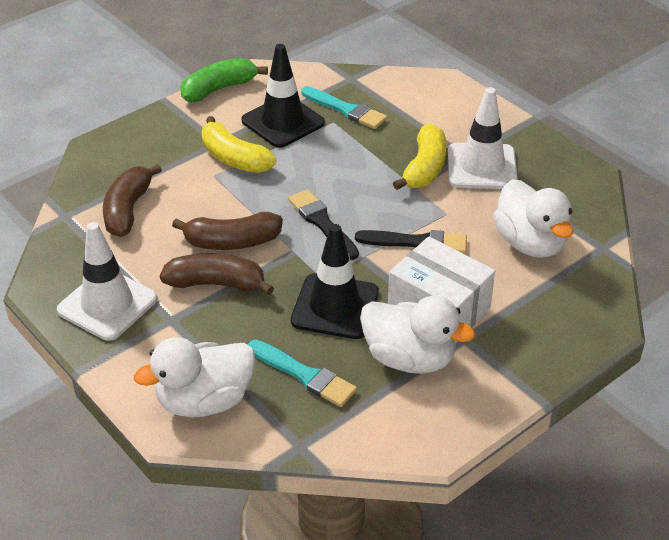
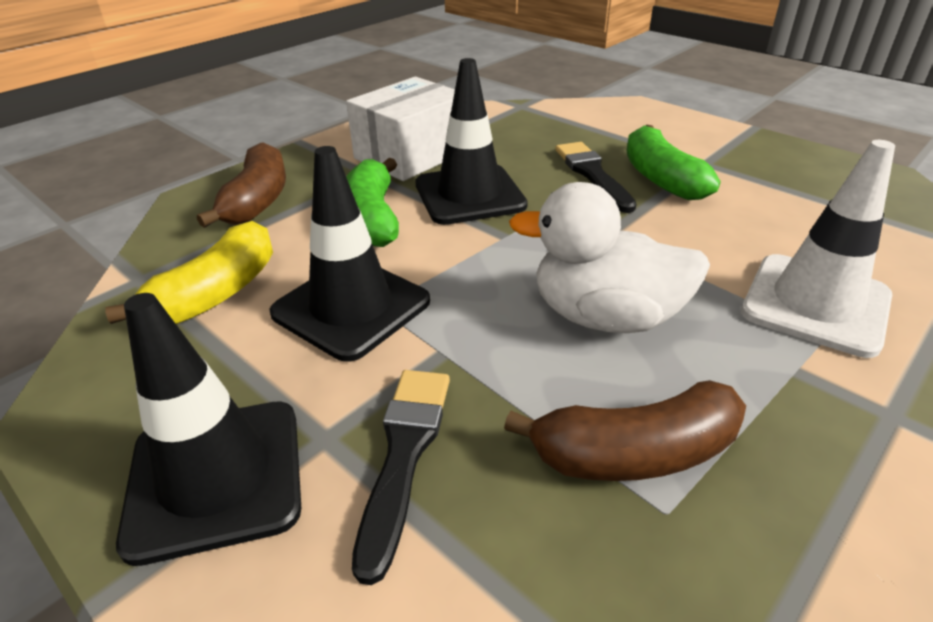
black traffic cone: 2 -> 3
brown banana: 3 -> 2
green banana: 1 -> 2
turquoise brush: 2 -> 0
white duck: 3 -> 1
white traffic cone: 2 -> 1
yellow banana: 2 -> 1

